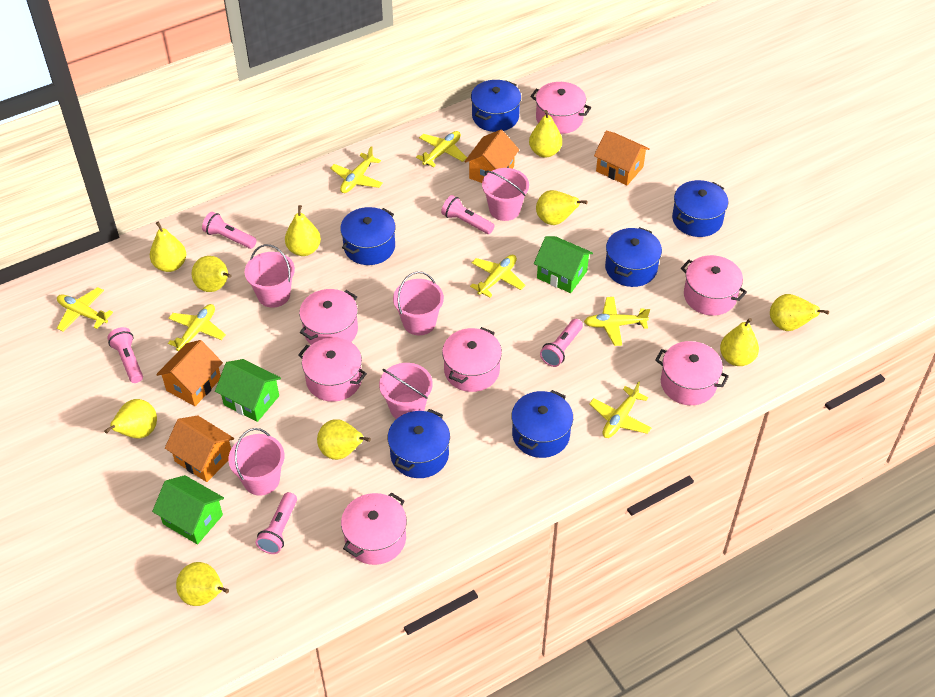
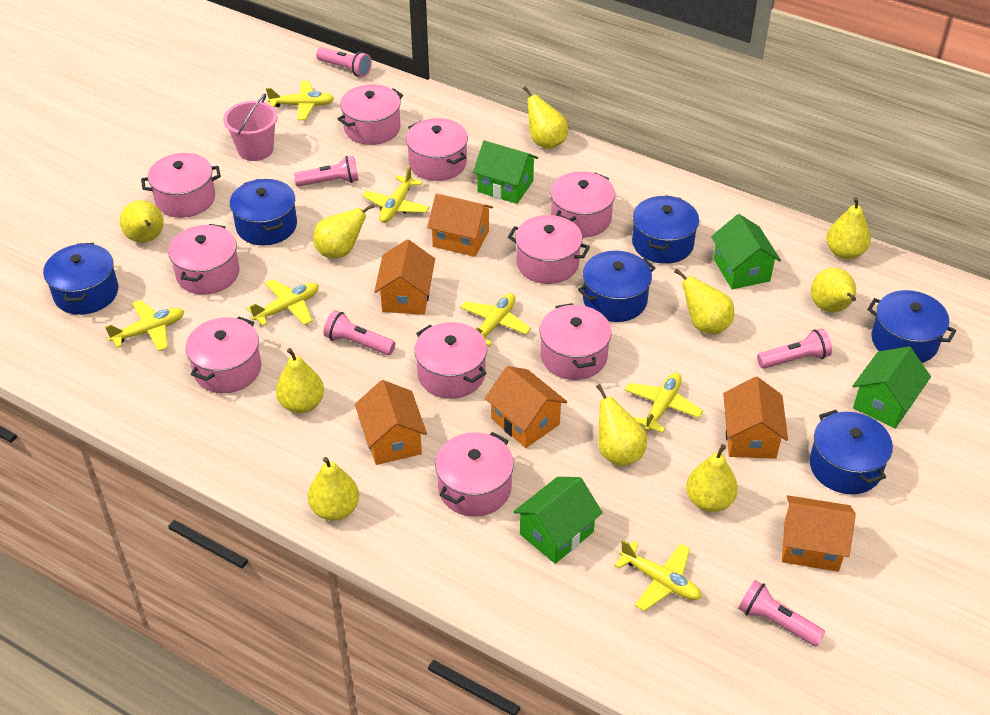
green house: 3 -> 4
orange house: 4 -> 6
pink bucket: 5 -> 1
pink pot: 7 -> 10

